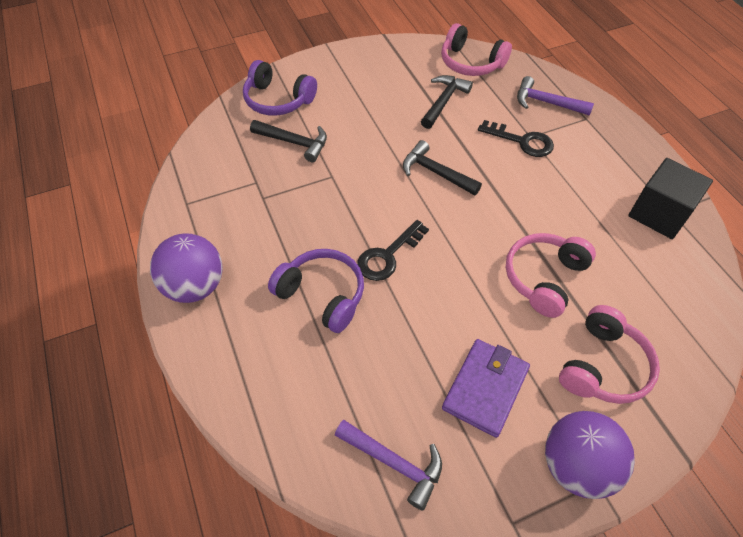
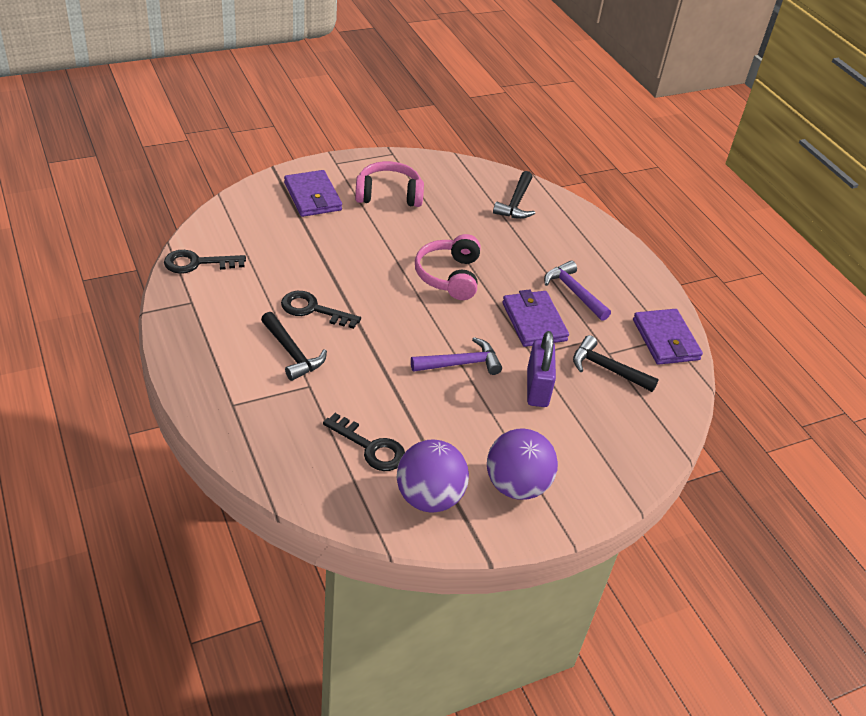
black cube: 1 -> 0
black key: 2 -> 3
pink headphones: 3 -> 2
purple headphones: 2 -> 0
purple padlock: 0 -> 1
purple wallet: 1 -> 3

